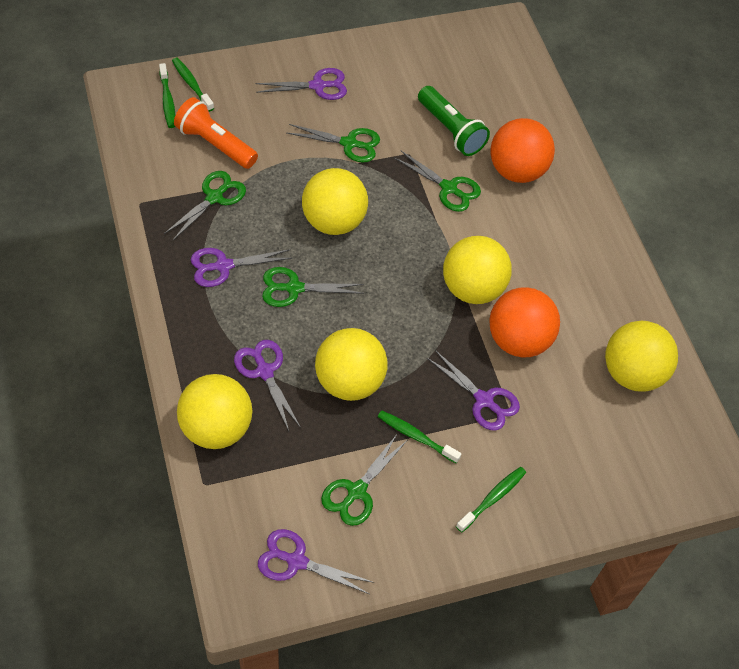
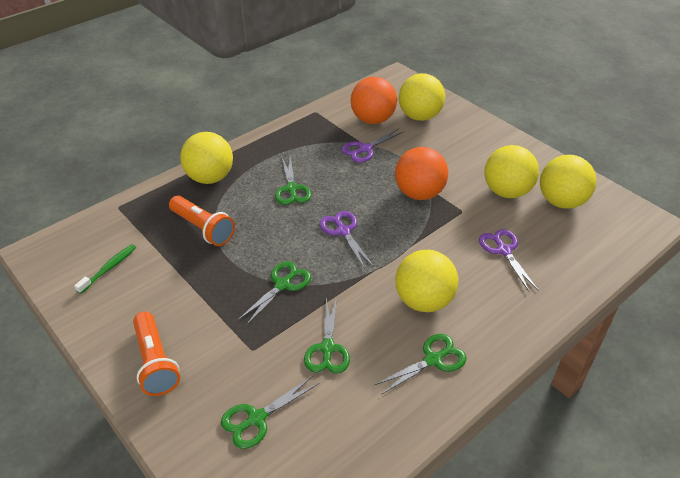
green flashlight: 1 -> 0
green toothbrush: 4 -> 1
orange flashlight: 1 -> 2
purple scissors: 5 -> 3

